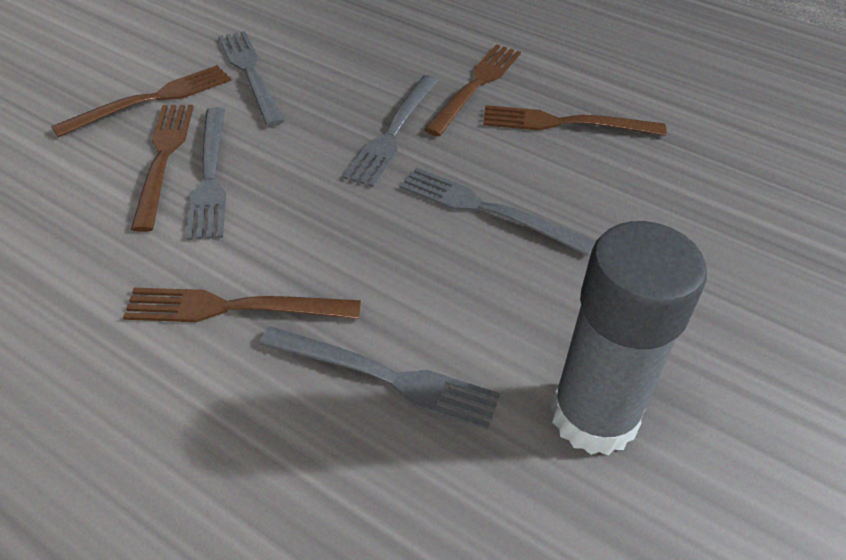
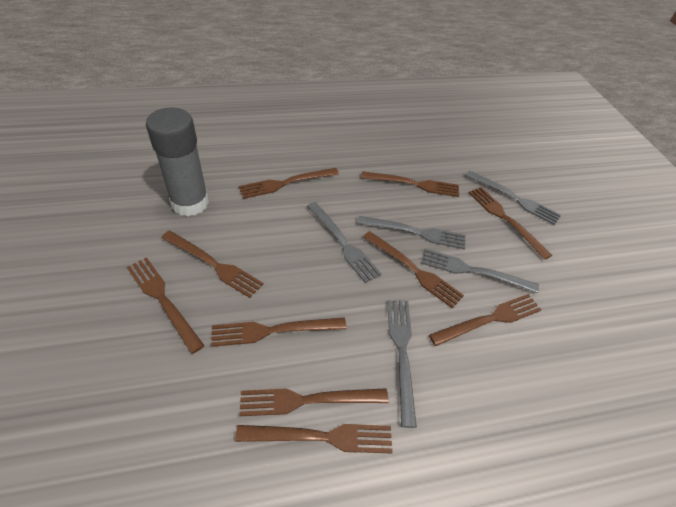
brown fork: 5 -> 10

